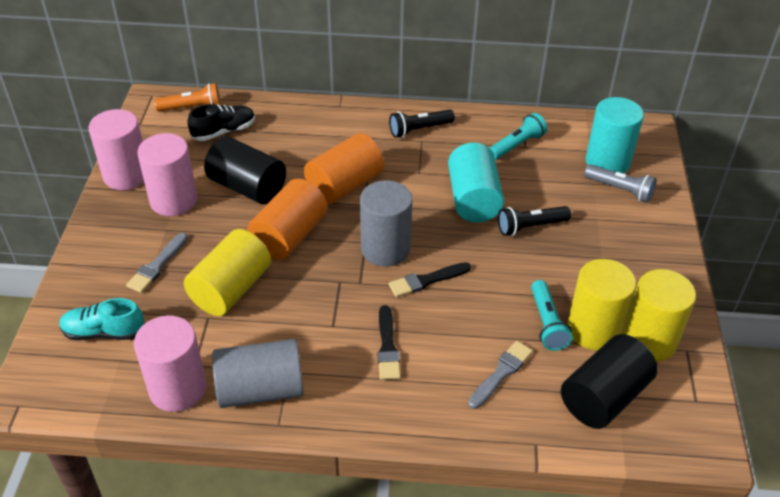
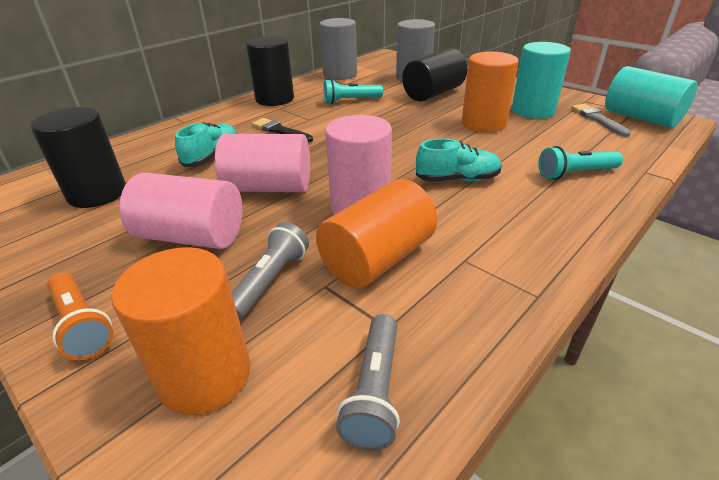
black brush: 2 -> 1
black cylinder: 2 -> 3
black flashlight: 2 -> 0
black shoe: 1 -> 0
grey brush: 2 -> 1
grey flashlight: 1 -> 2
orange cylinder: 2 -> 3
turquoise shoe: 1 -> 2
yellow cylinder: 3 -> 0

